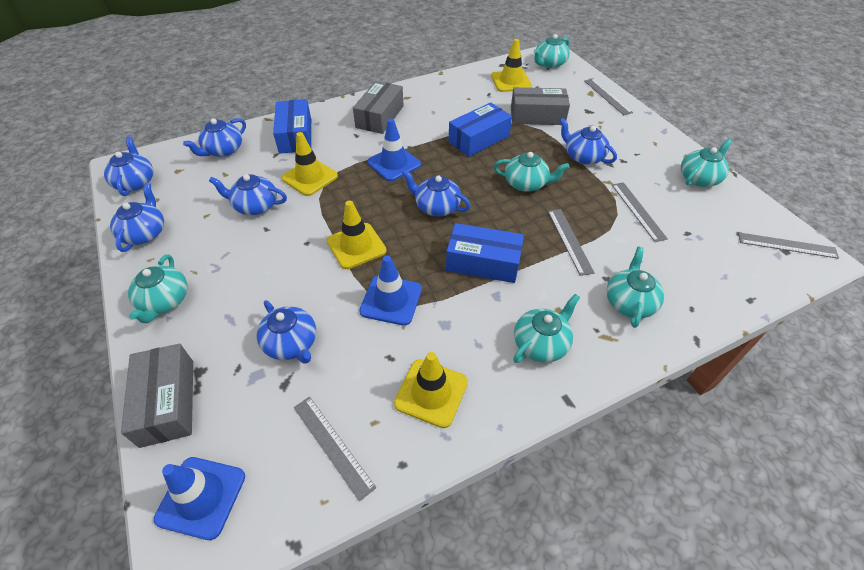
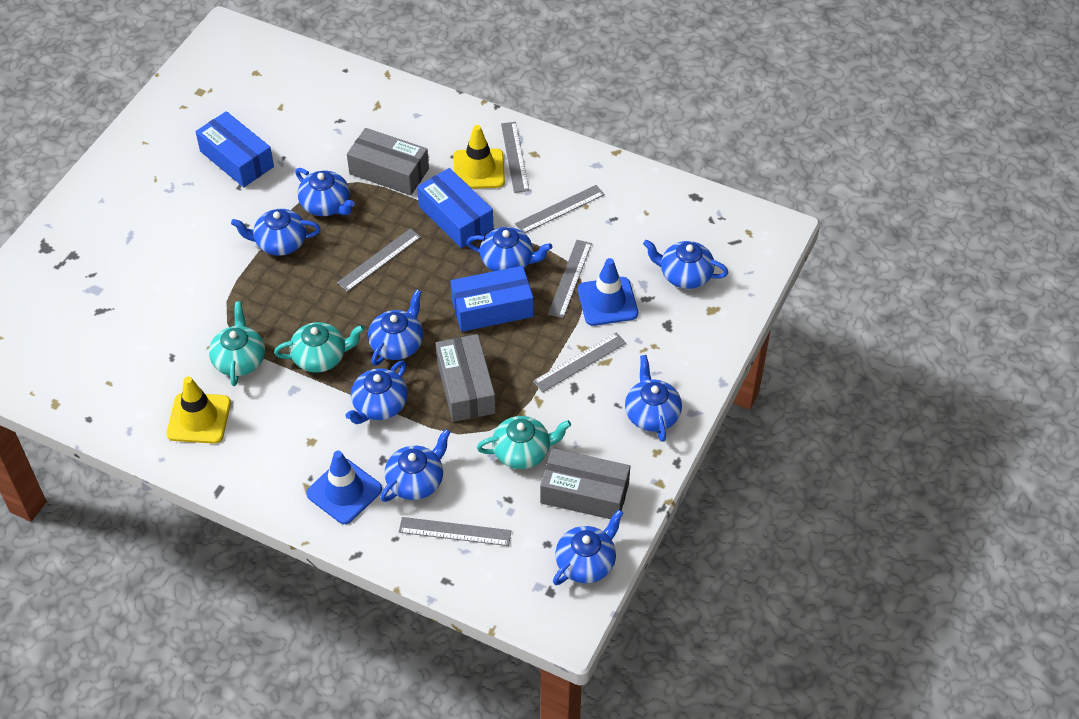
blue teapot: 7 -> 9
blue traffic cone: 3 -> 2
grey ruler: 5 -> 6
turquoise teapot: 6 -> 3
yellow traffic cone: 4 -> 2

